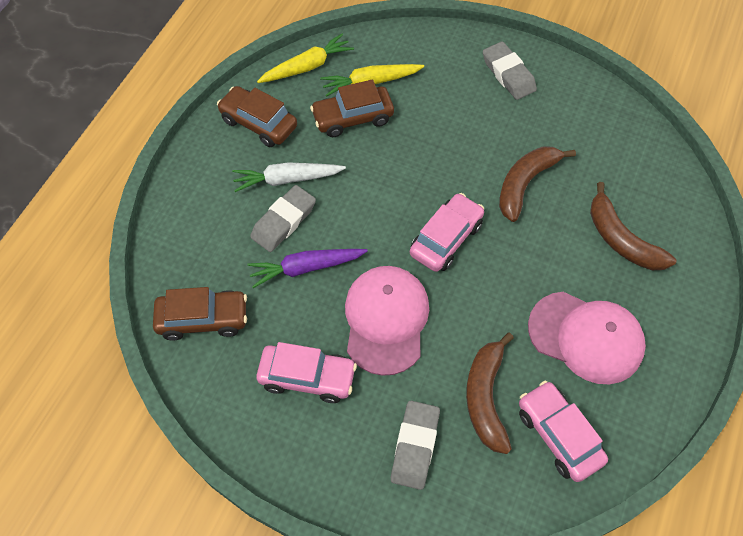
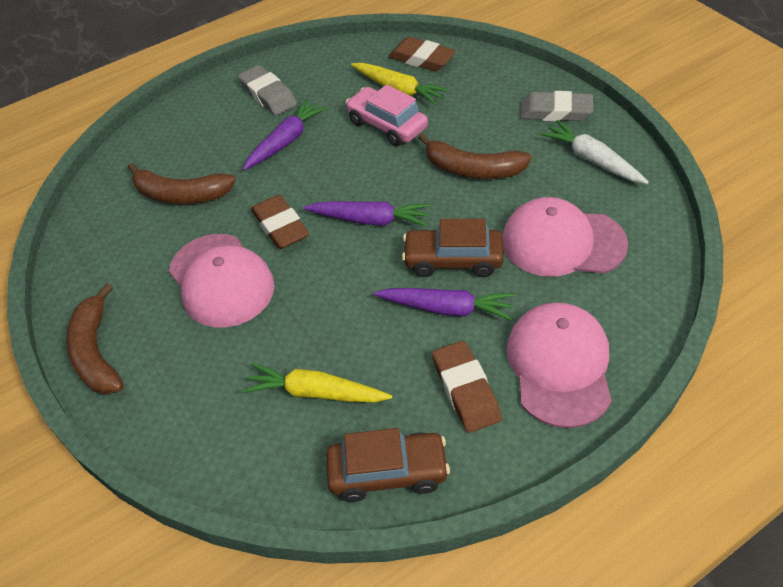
brown car: 3 -> 2
brown eraser: 0 -> 3
grey eraser: 3 -> 2
pink cap: 2 -> 3
pink car: 3 -> 1
purple carrot: 1 -> 3

